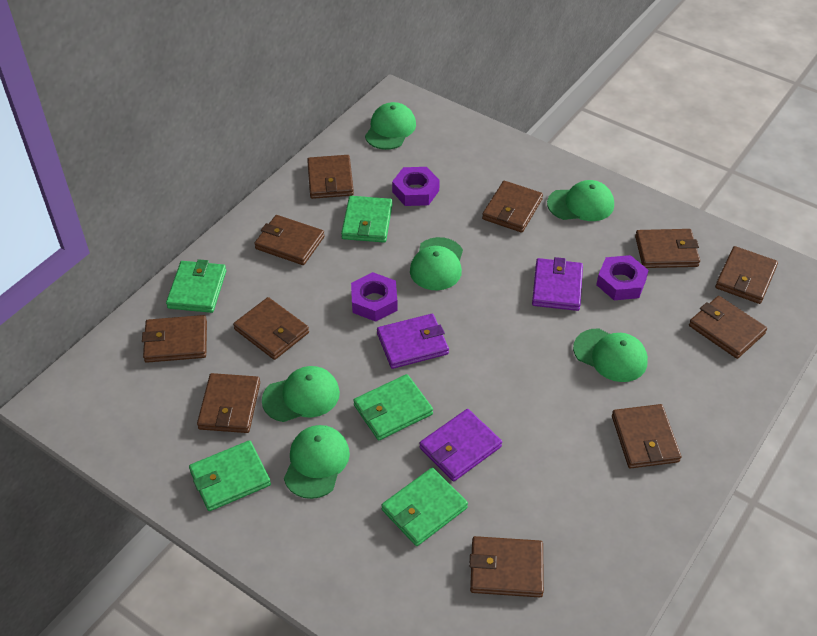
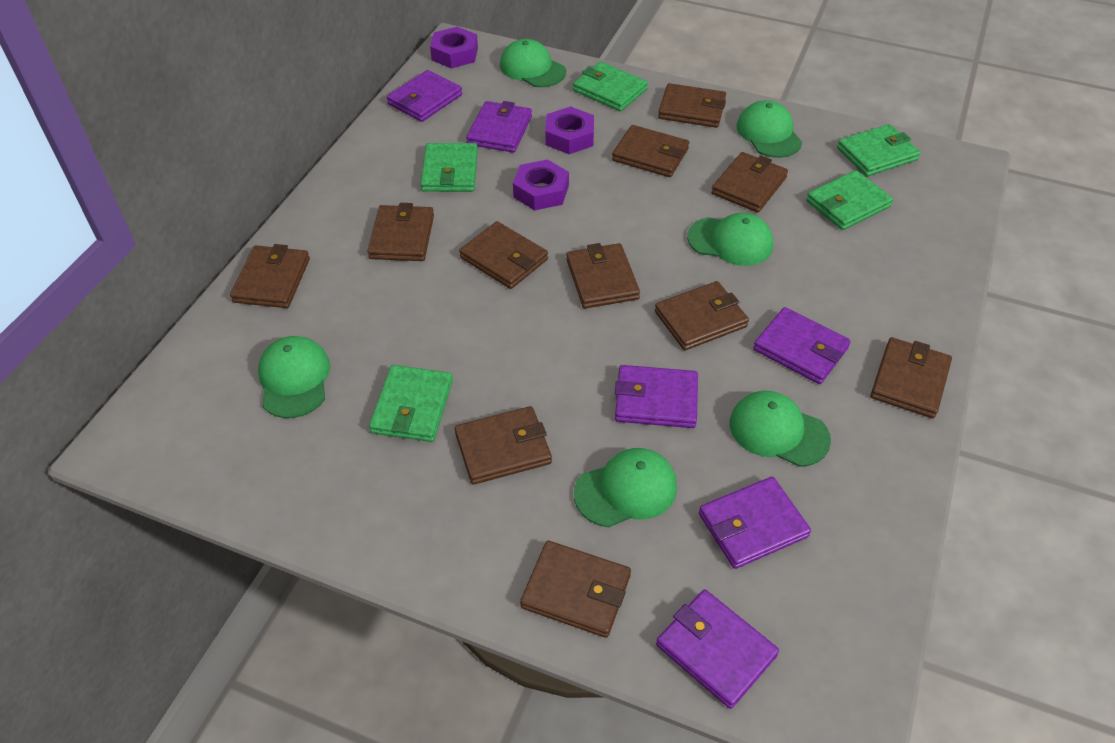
purple wallet: 3 -> 6

